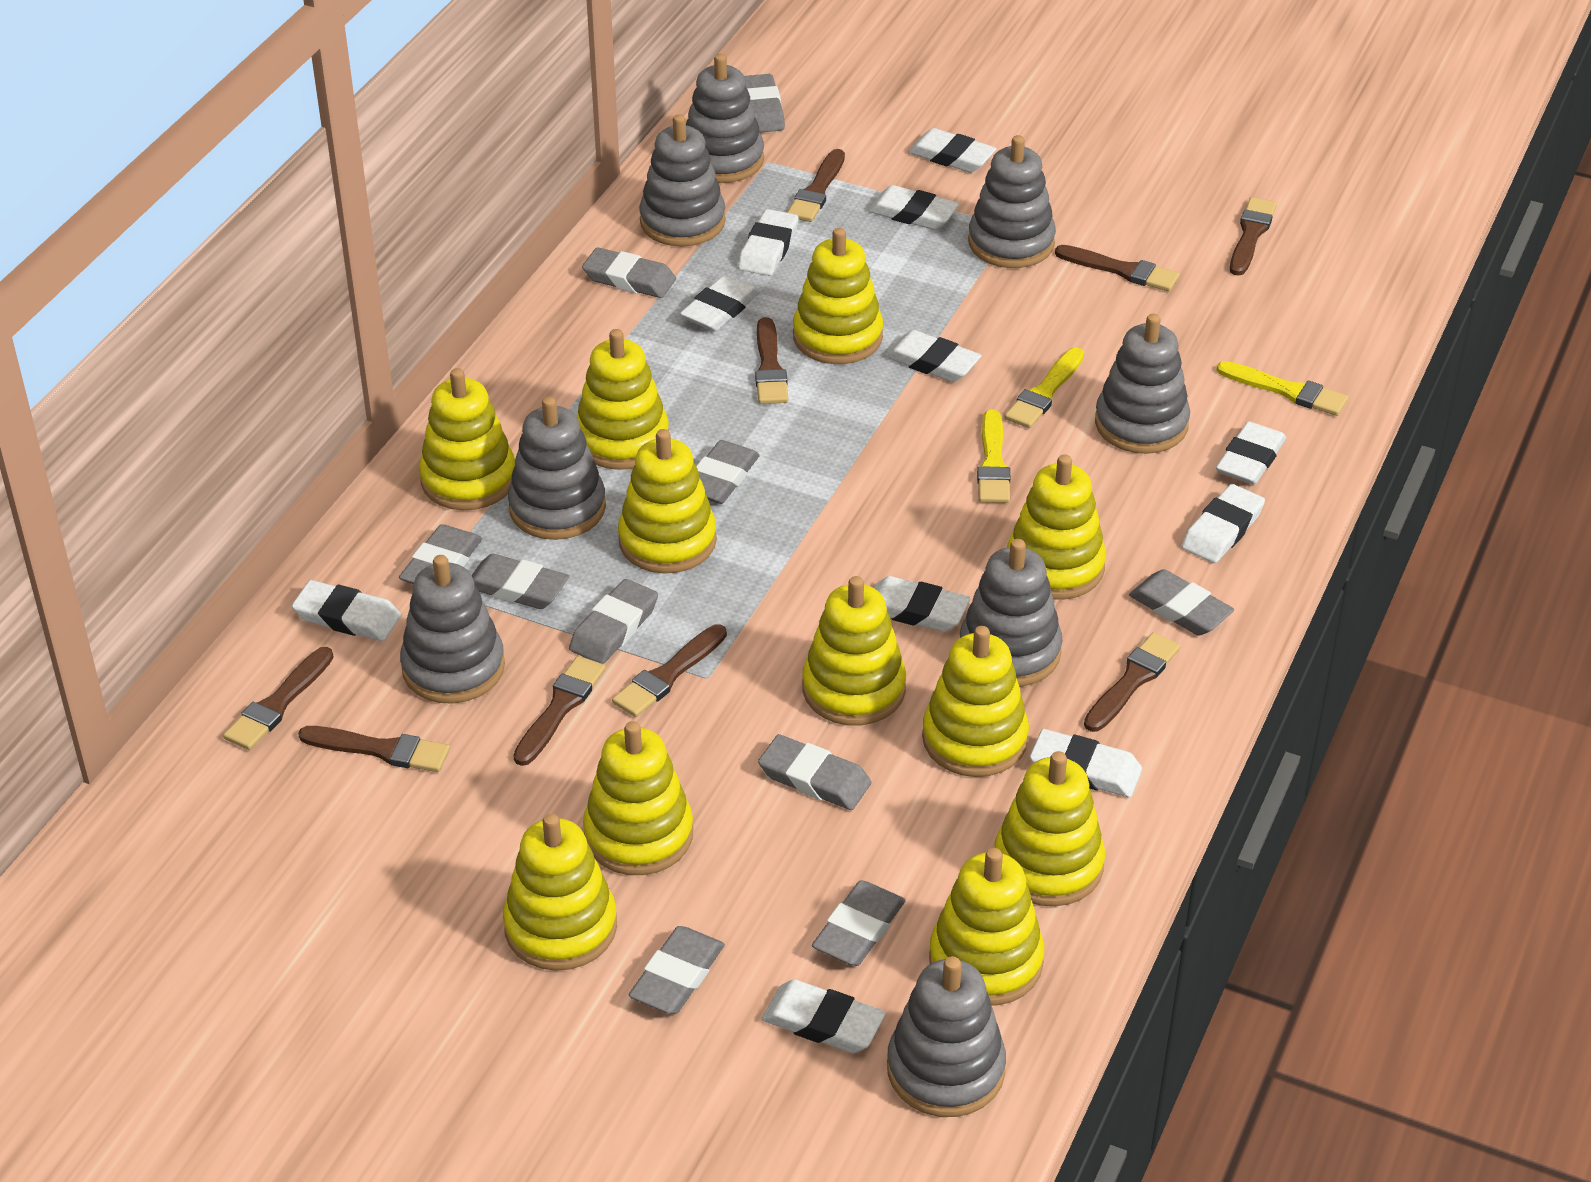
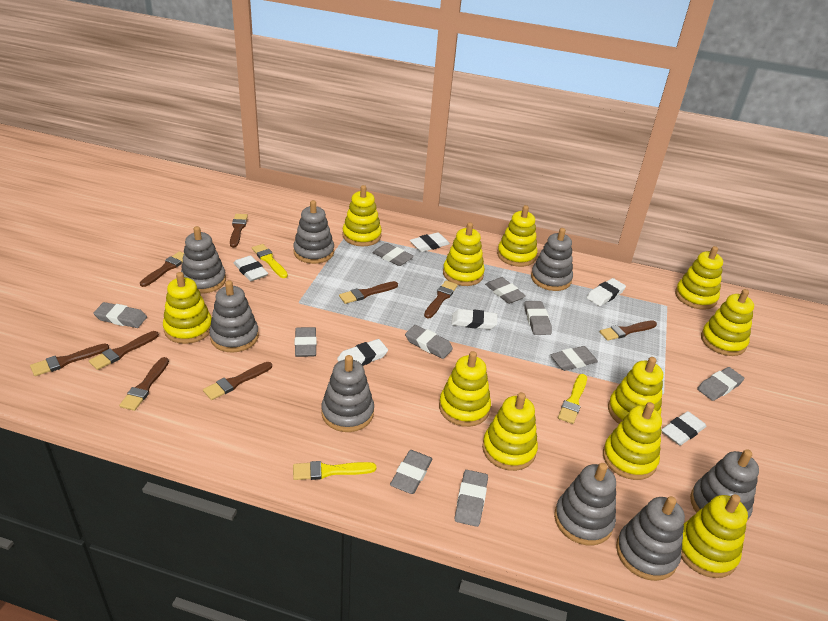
white eraser: 11 -> 6

